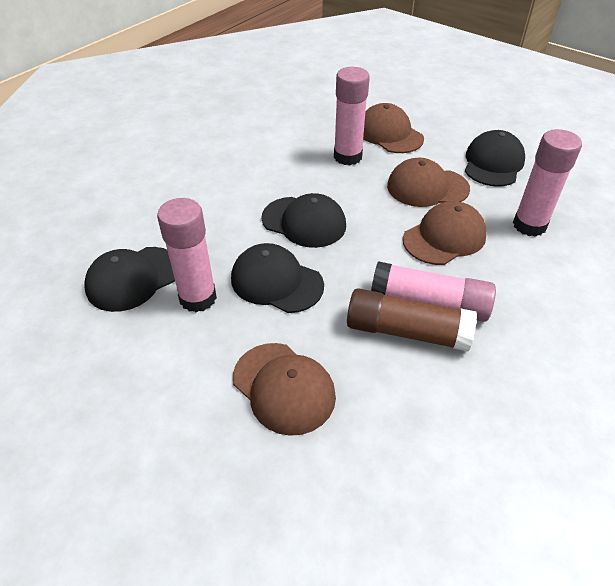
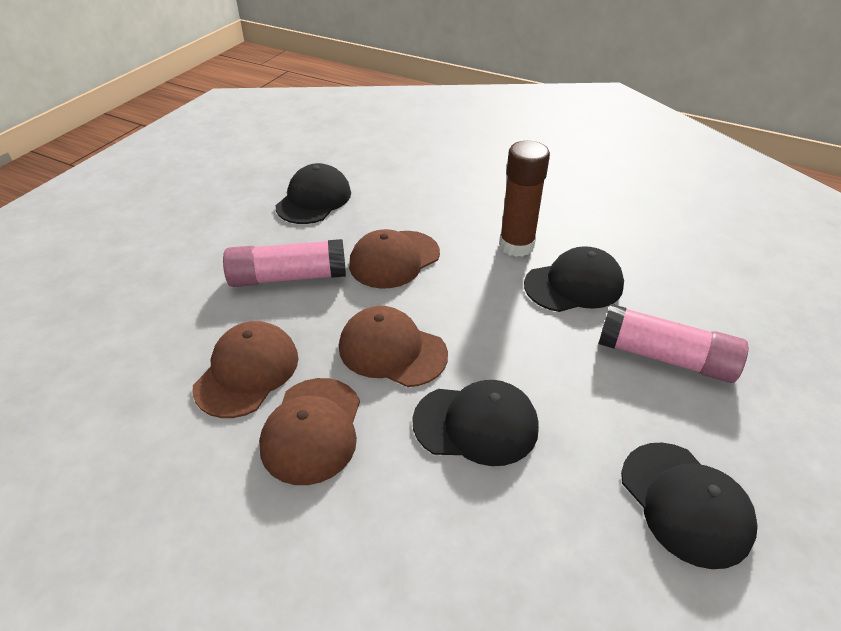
pink glue stick: 4 -> 2

